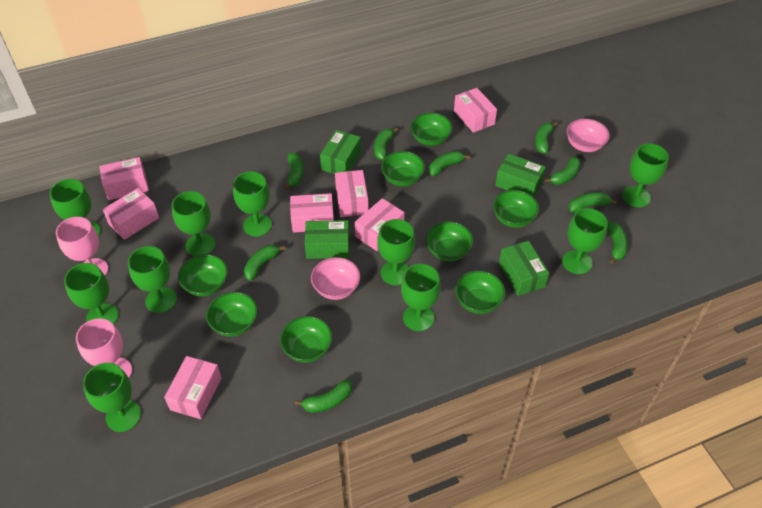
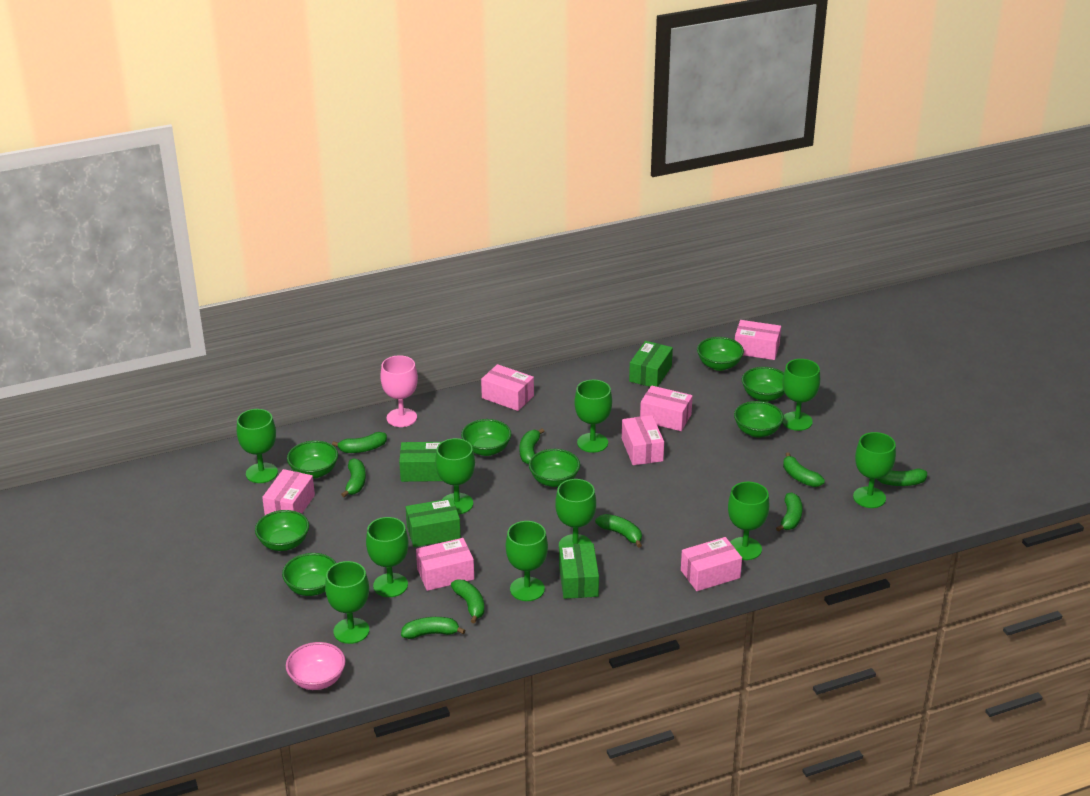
pink bowl: 2 -> 1
pink goblet: 2 -> 1

